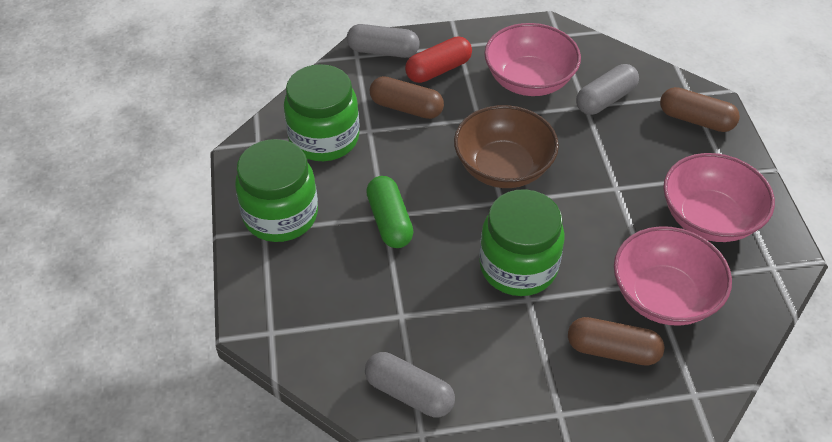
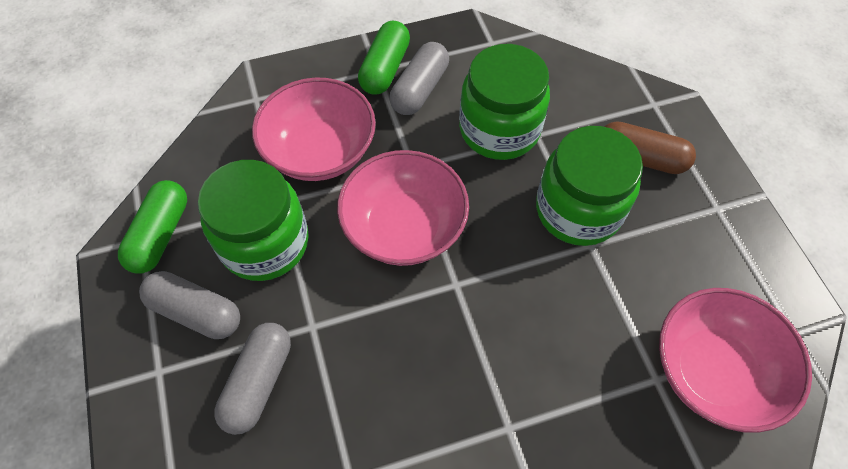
brown bowl: 1 -> 0
brown capsule: 3 -> 1
green capsule: 1 -> 2
red capsule: 1 -> 0

